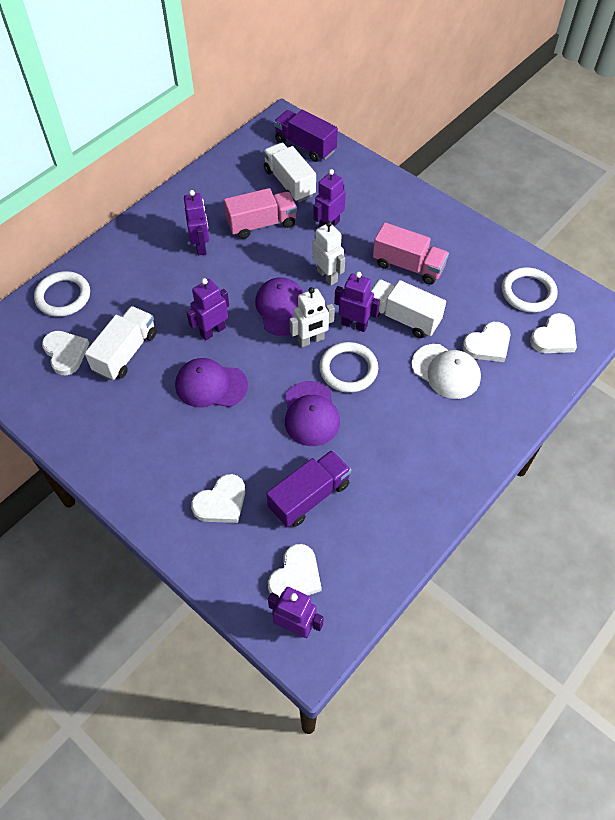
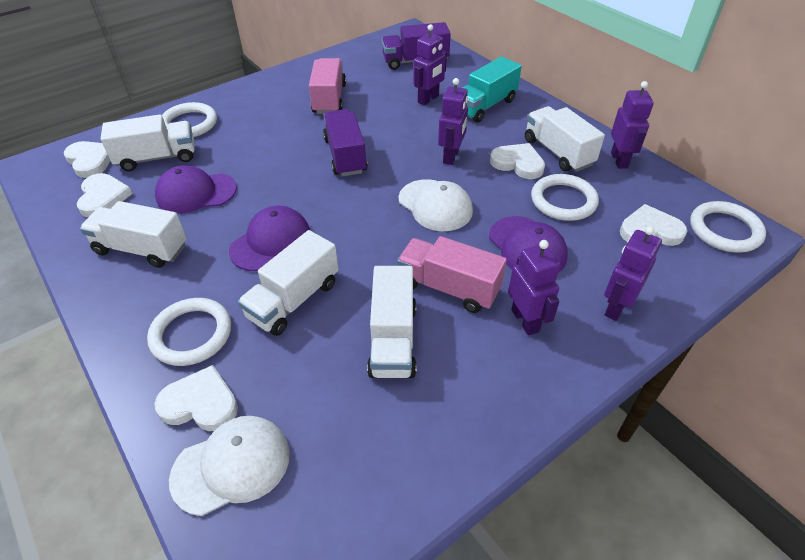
turquoise truck: 0 -> 1
white cap: 1 -> 2
white ring: 3 -> 4
white robot: 2 -> 0
white truck: 3 -> 5

